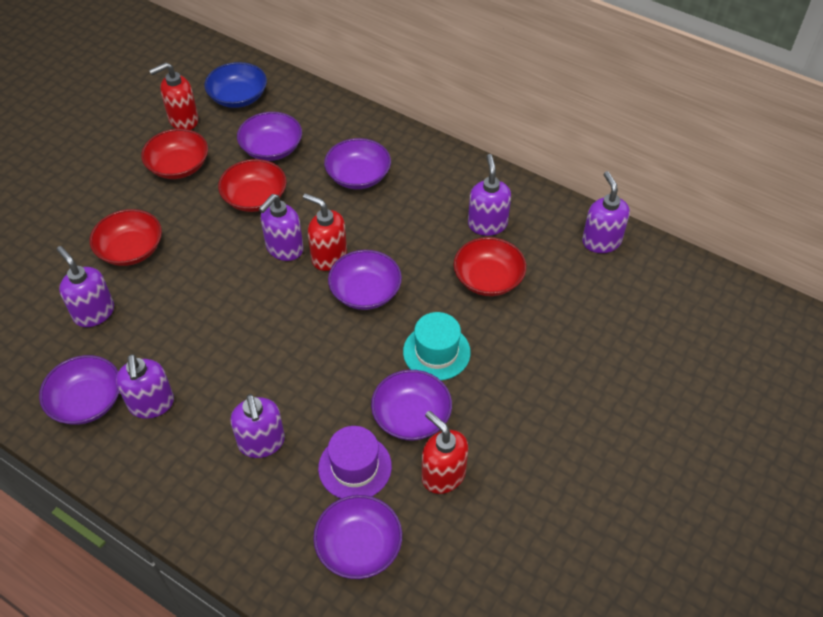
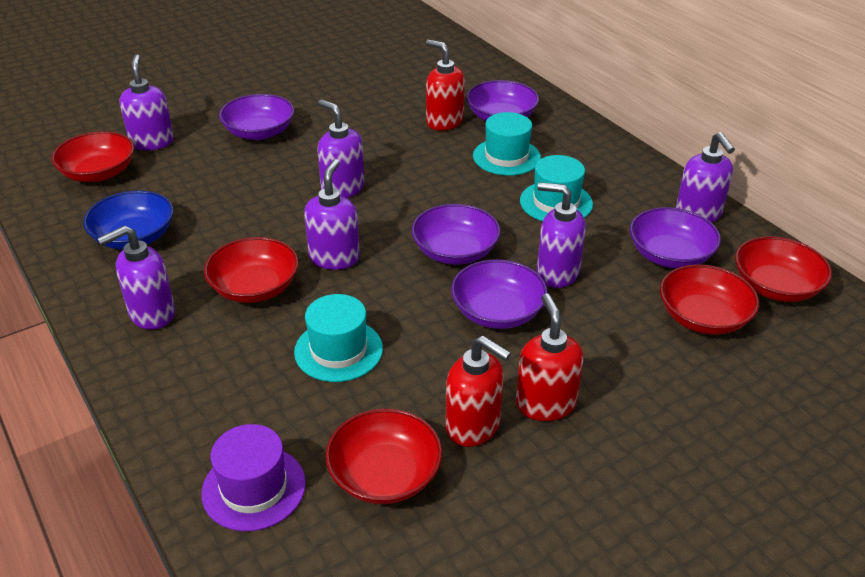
purple bowl: 6 -> 5
red bowl: 4 -> 5
turquoise hat: 1 -> 3

